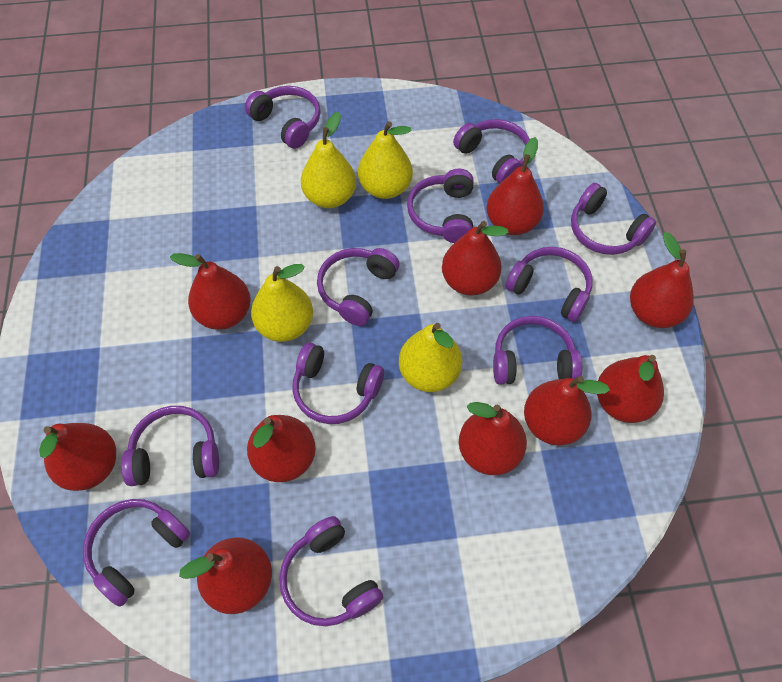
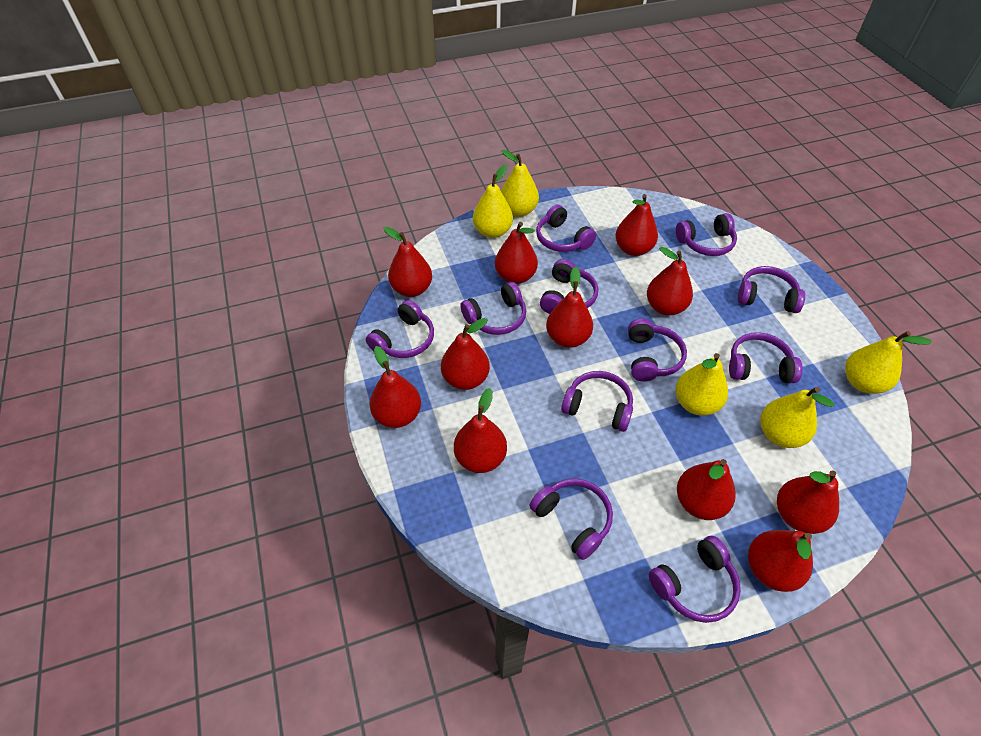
red pear: 10 -> 11
yellow pear: 4 -> 5

